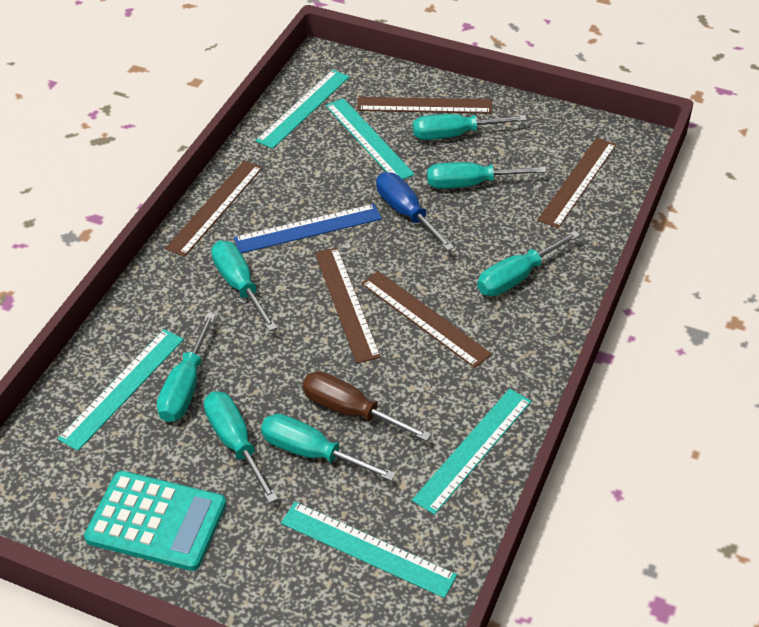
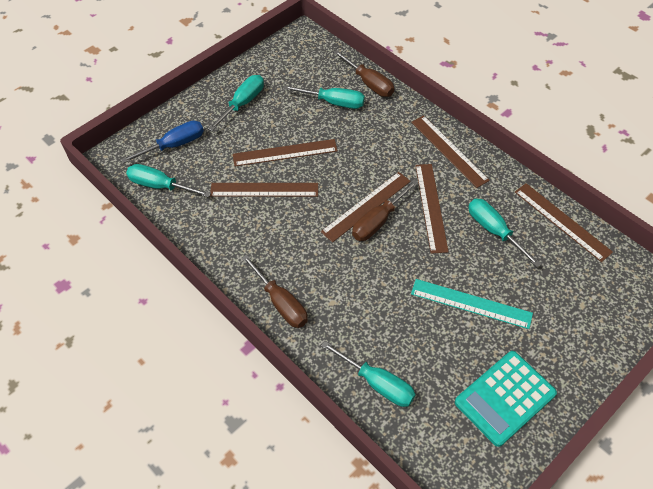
blue ruler: 1 -> 0
brown ruler: 5 -> 6
brown screwdriver: 1 -> 3
turquoise ruler: 5 -> 1
turquoise screwdriver: 7 -> 5

